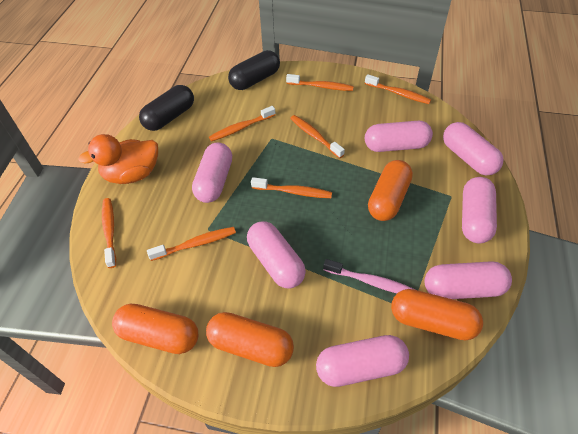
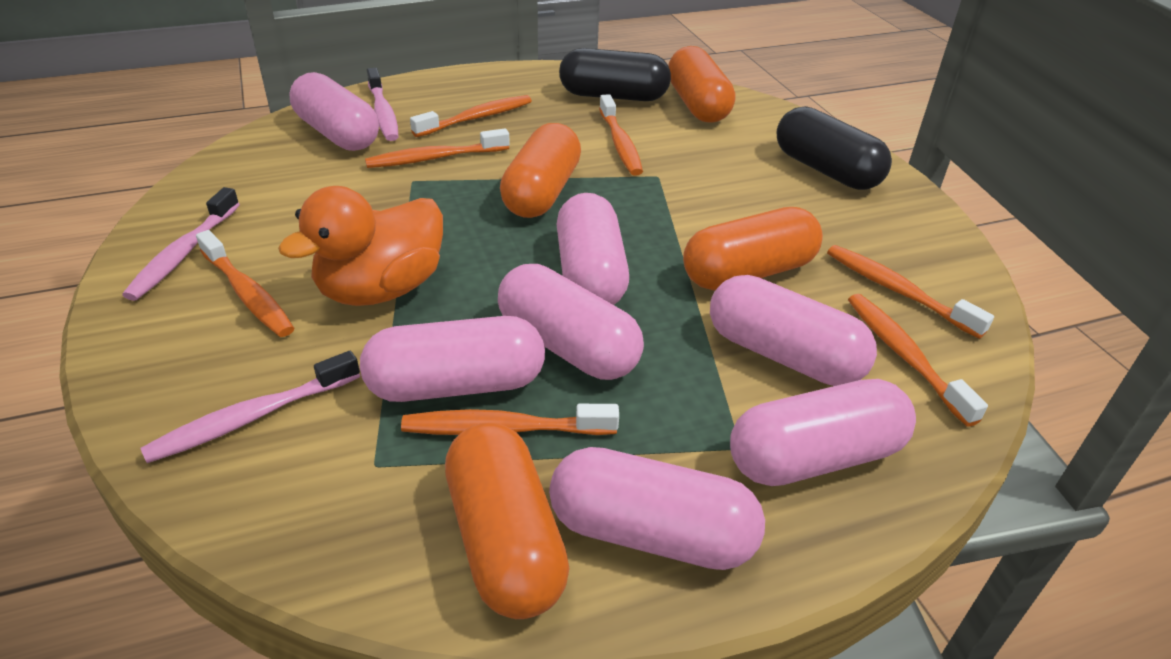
pink toothbrush: 1 -> 3

